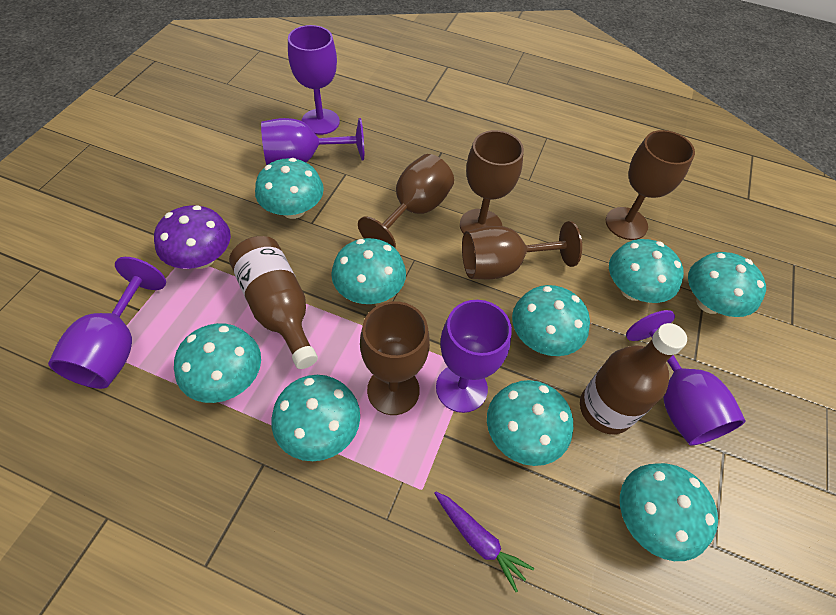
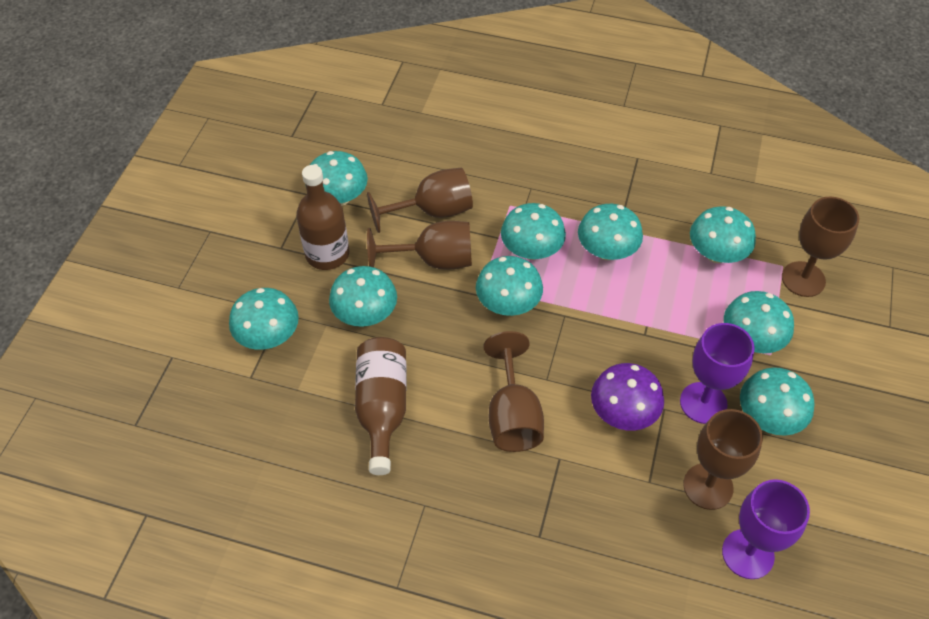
purple carrot: 1 -> 0
purple goblet: 5 -> 2

